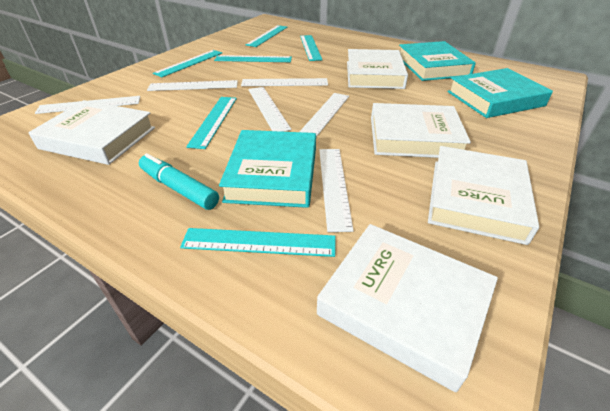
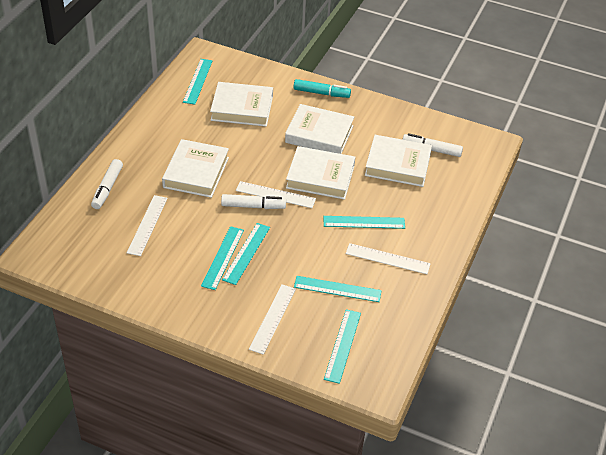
turquoise book: 3 -> 0
white marker: 0 -> 3
white ruler: 6 -> 4

